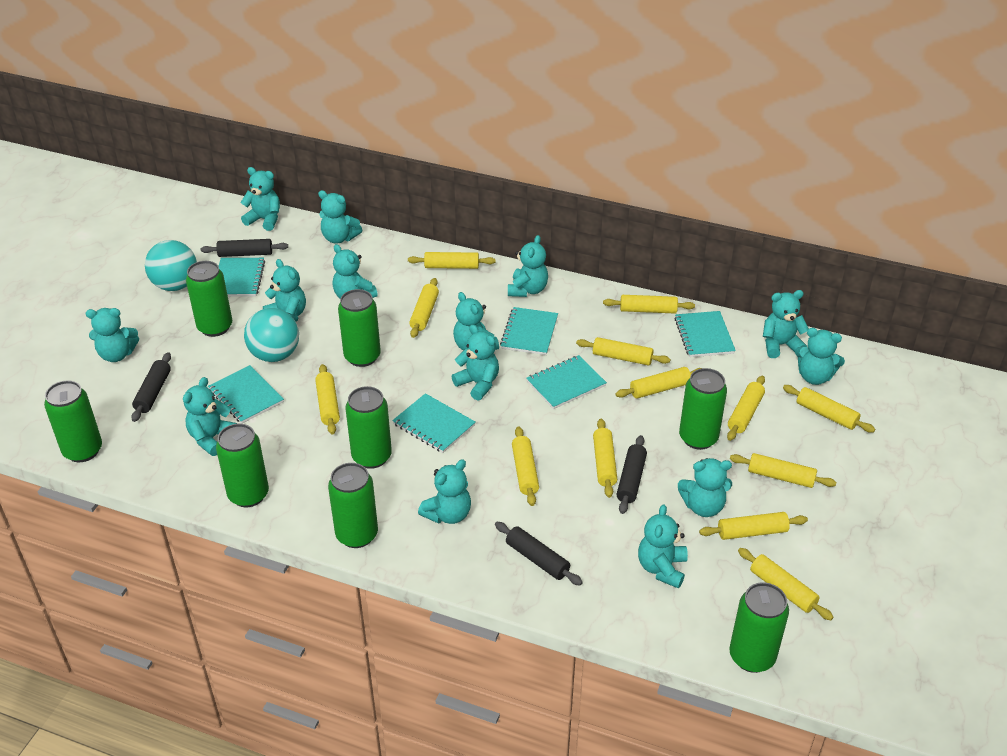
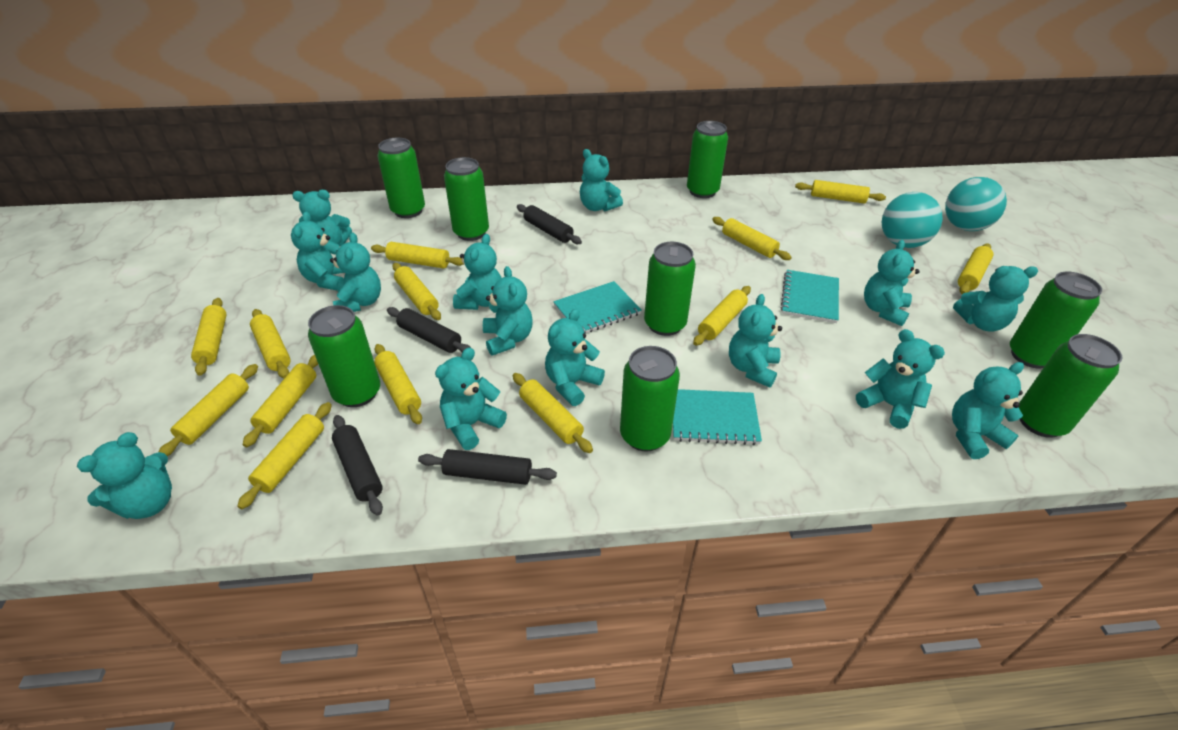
turquoise notebook: 6 -> 3

